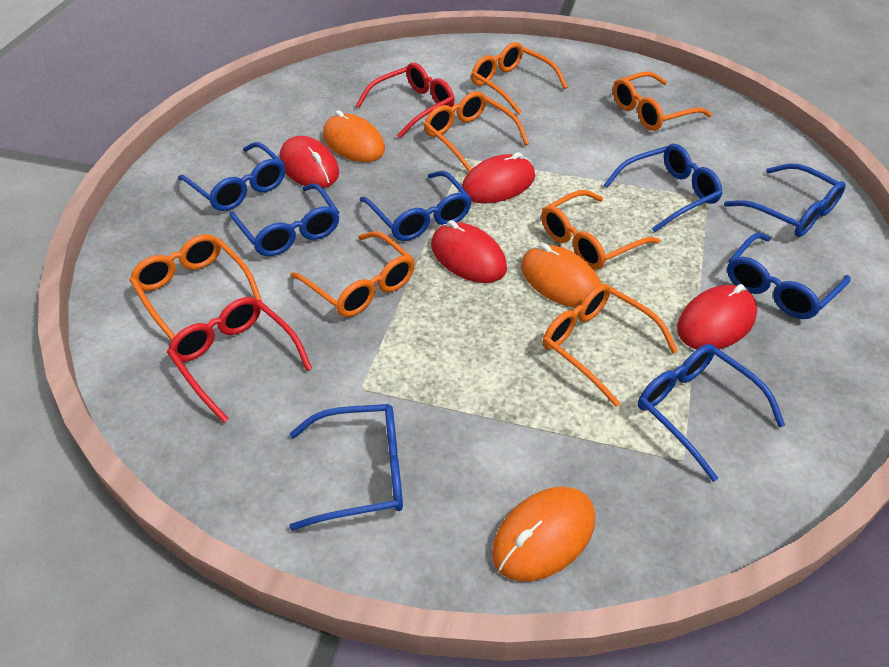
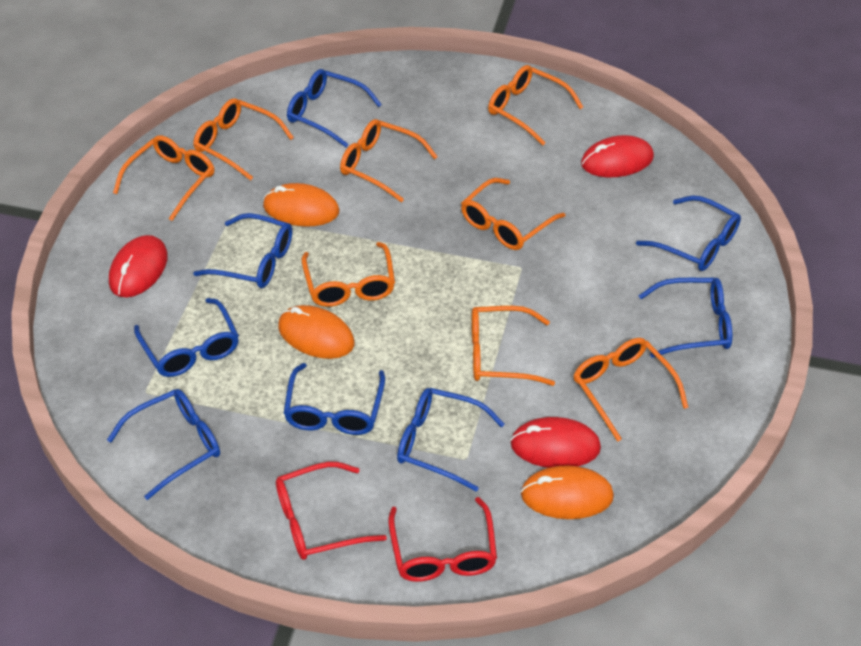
orange glasses: 7 -> 8
red mouse: 4 -> 3

